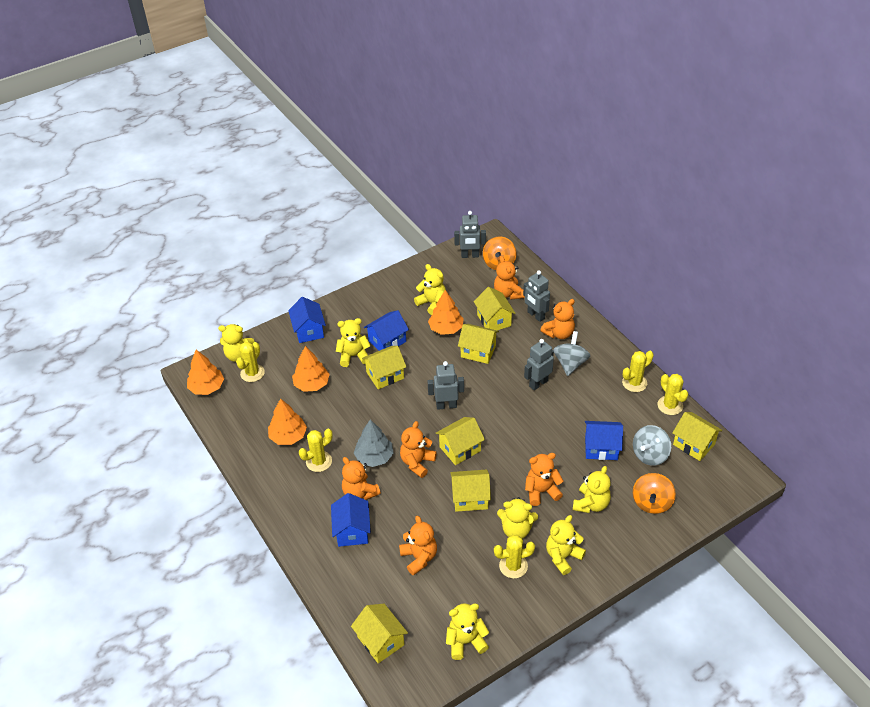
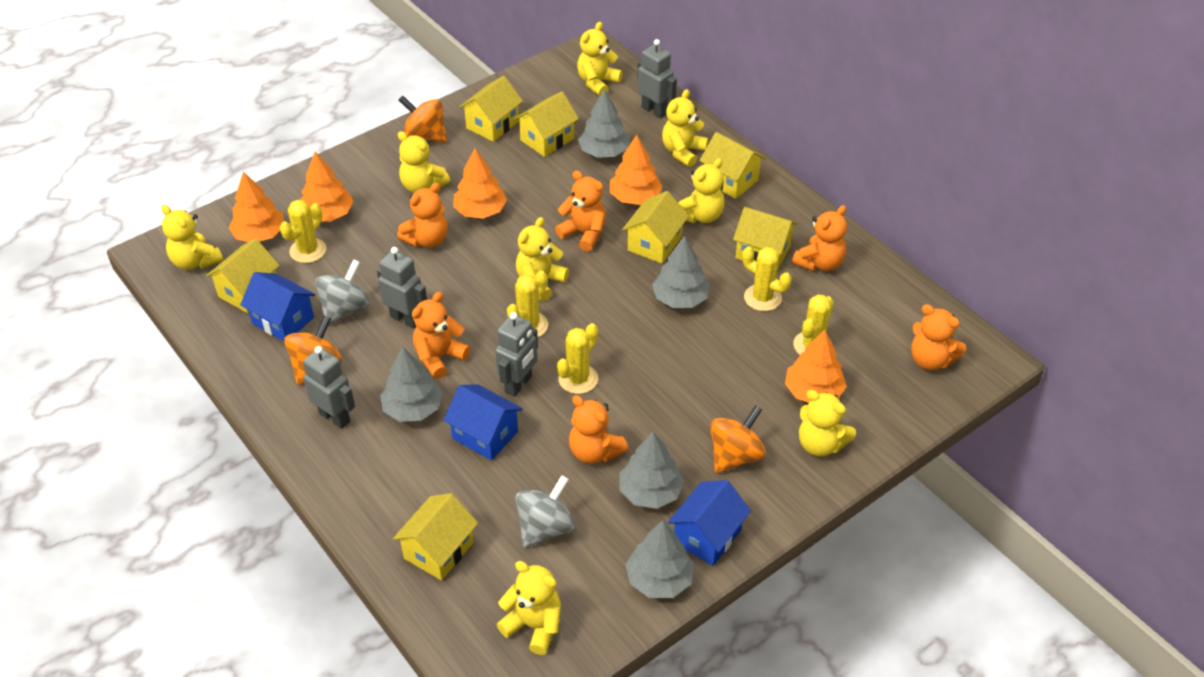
blue house: 4 -> 3
grey tree: 1 -> 5
orange spinning top: 2 -> 3
orange tree: 4 -> 5
yellow teddy bear: 7 -> 8

